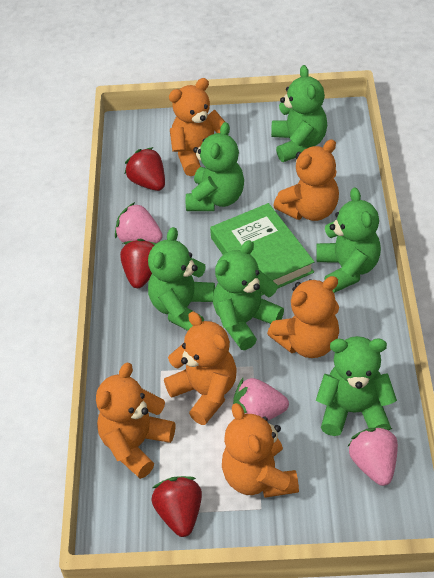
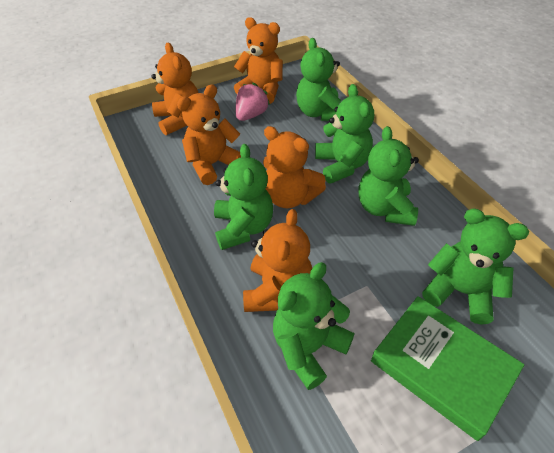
orange teddy bear: 6 -> 5
pink strawberry: 3 -> 1
red strawberry: 3 -> 0

